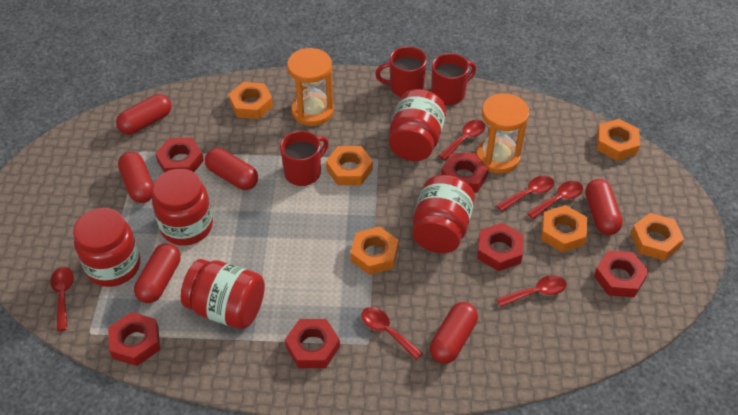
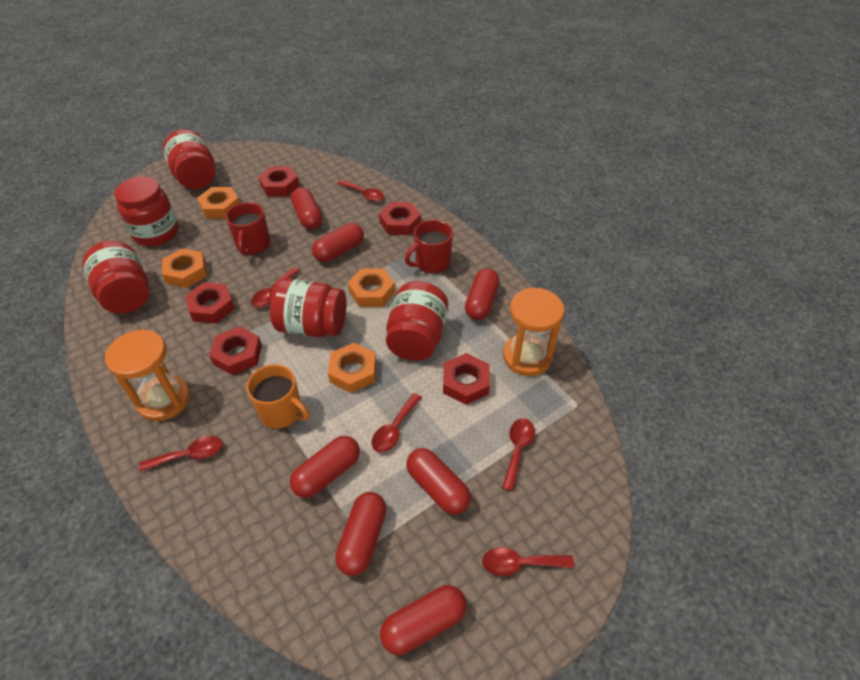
orange mug: 0 -> 1
orange nut: 6 -> 4
red capsule: 6 -> 7
red mug: 3 -> 2
red nut: 6 -> 5

